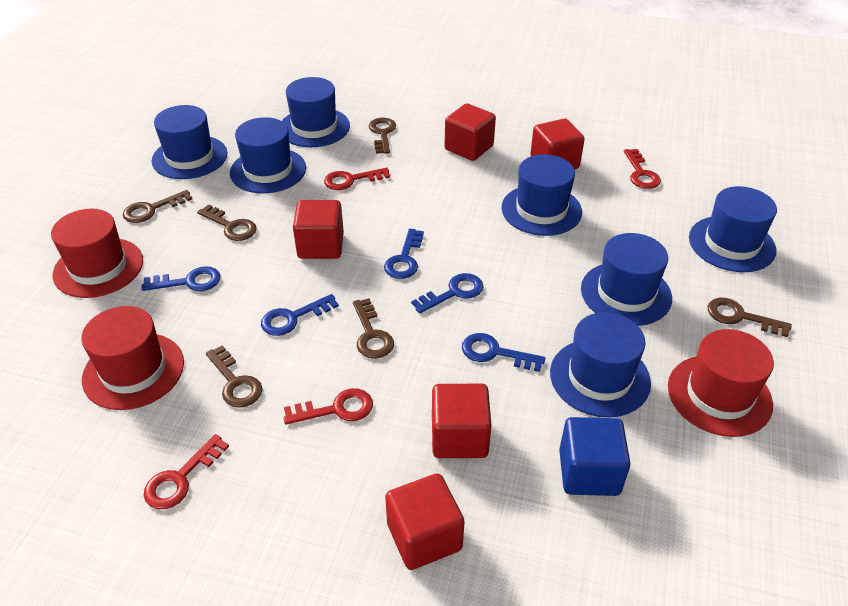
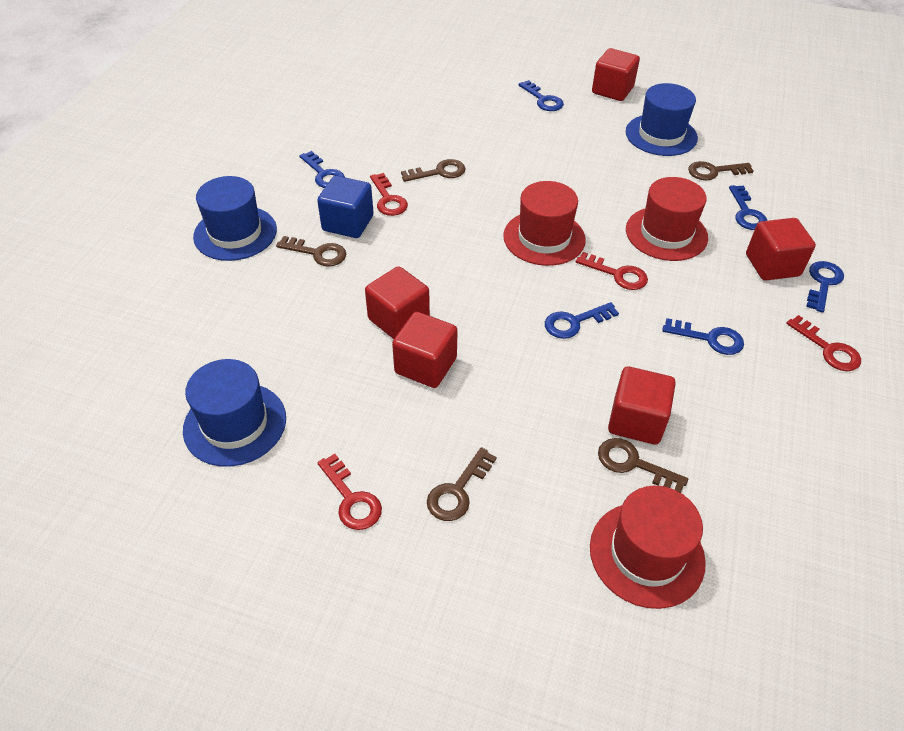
blue hat: 7 -> 3
blue key: 5 -> 6
brown key: 6 -> 5

